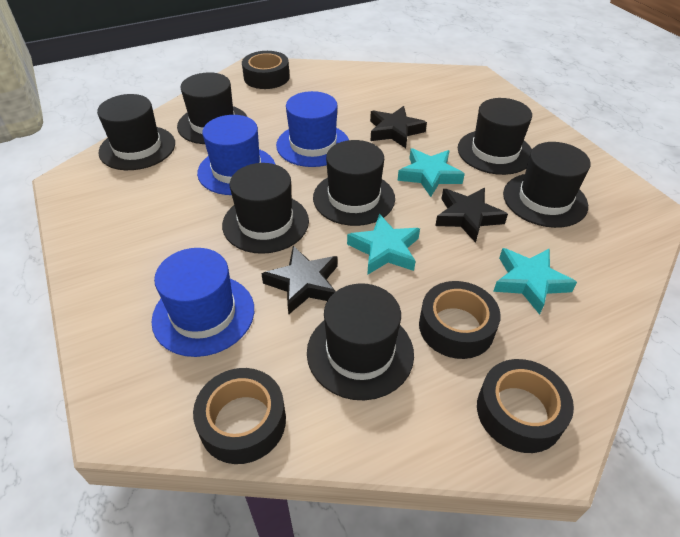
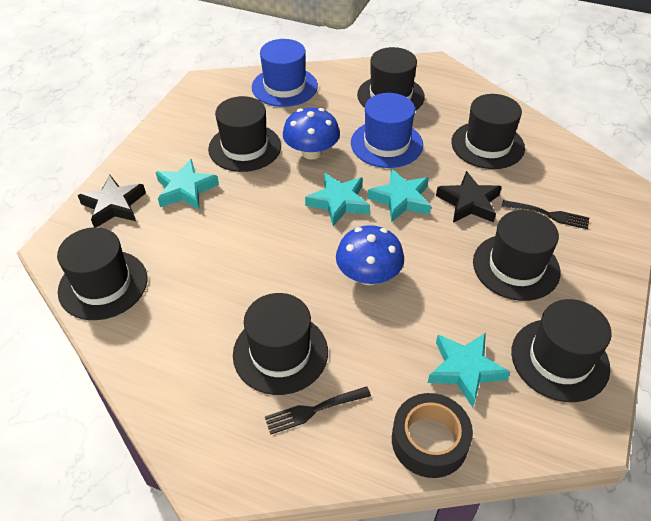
black fork: 0 -> 2
black star: 3 -> 2
black tape: 4 -> 1
blue hat: 3 -> 2
blue mushroom: 0 -> 2
turquoise star: 3 -> 4

